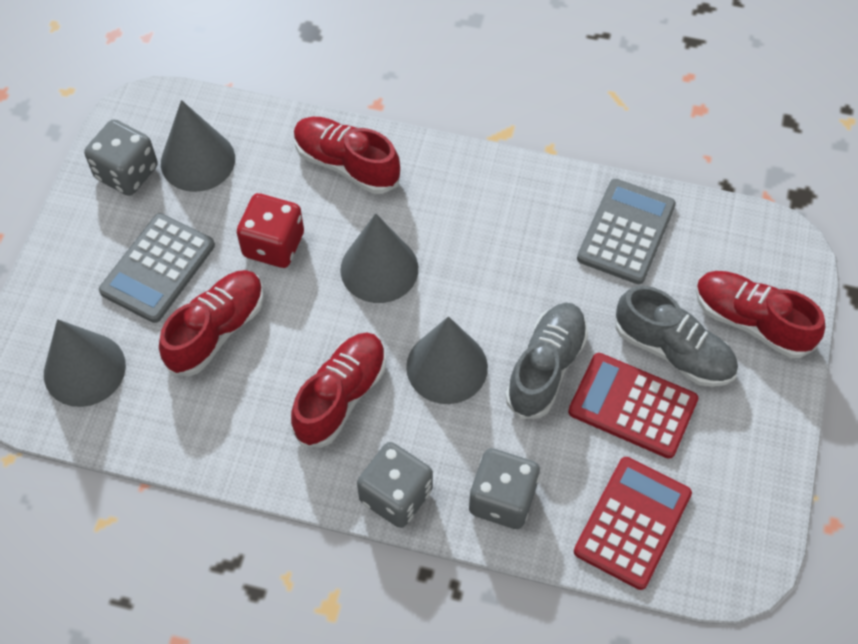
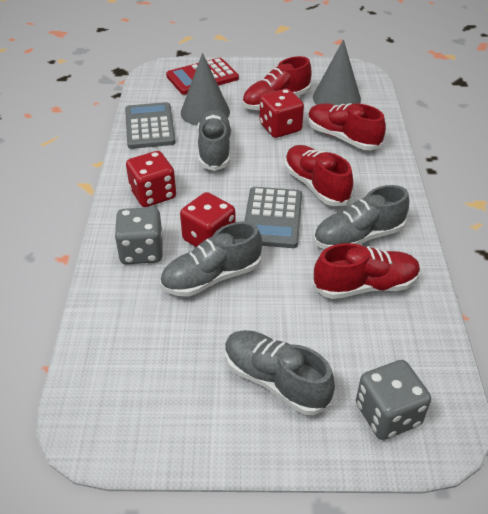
grey cone: 4 -> 2
grey dice: 3 -> 2
grey shoe: 2 -> 4
red calculator: 2 -> 1
red dice: 1 -> 3

